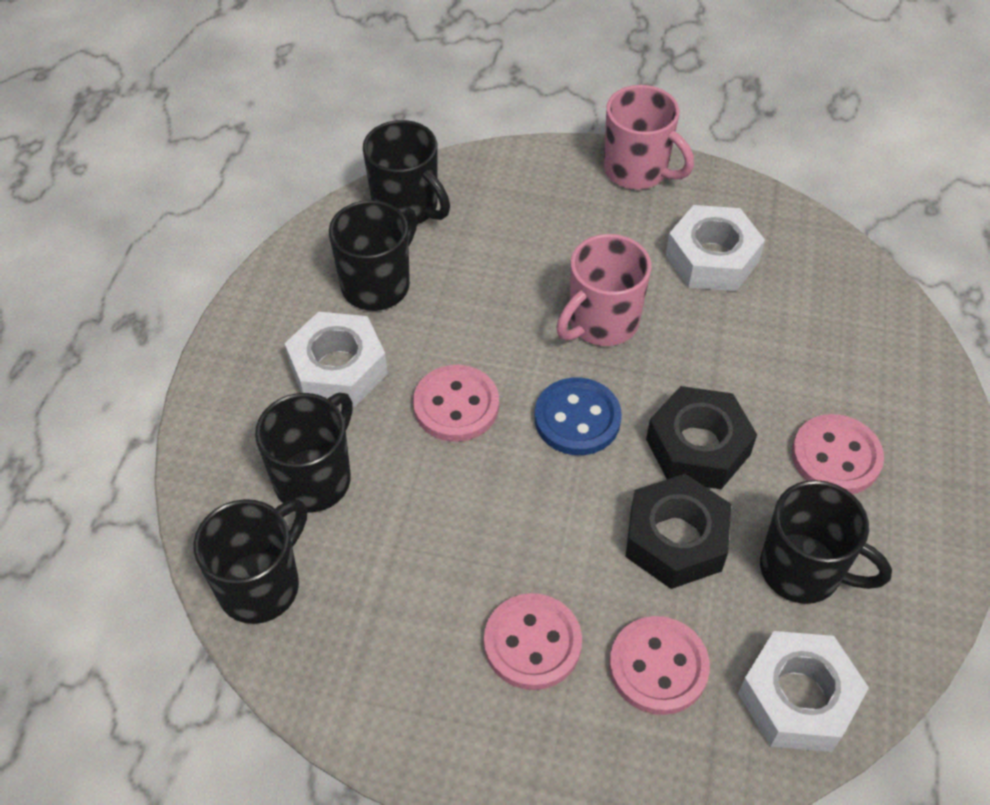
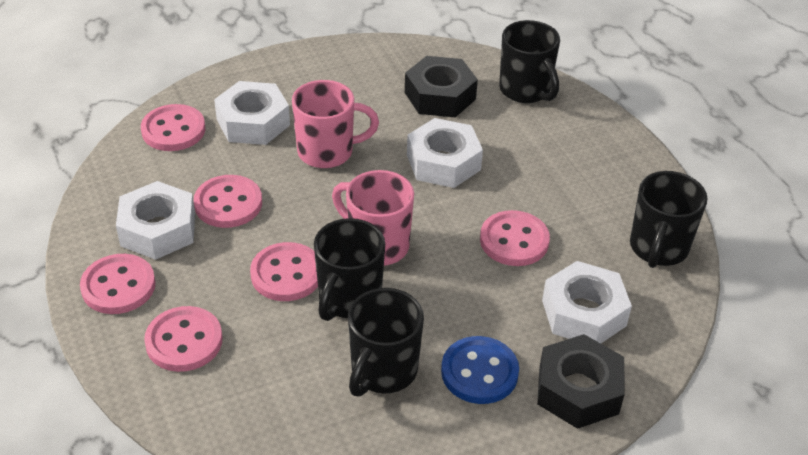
black mug: 5 -> 4
pink button: 4 -> 6
white nut: 3 -> 4

